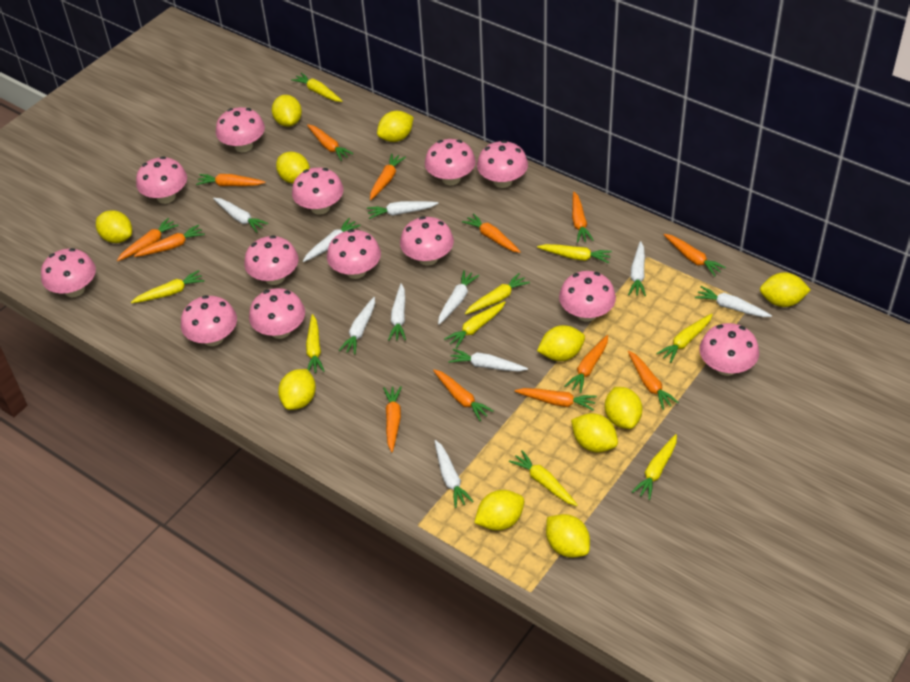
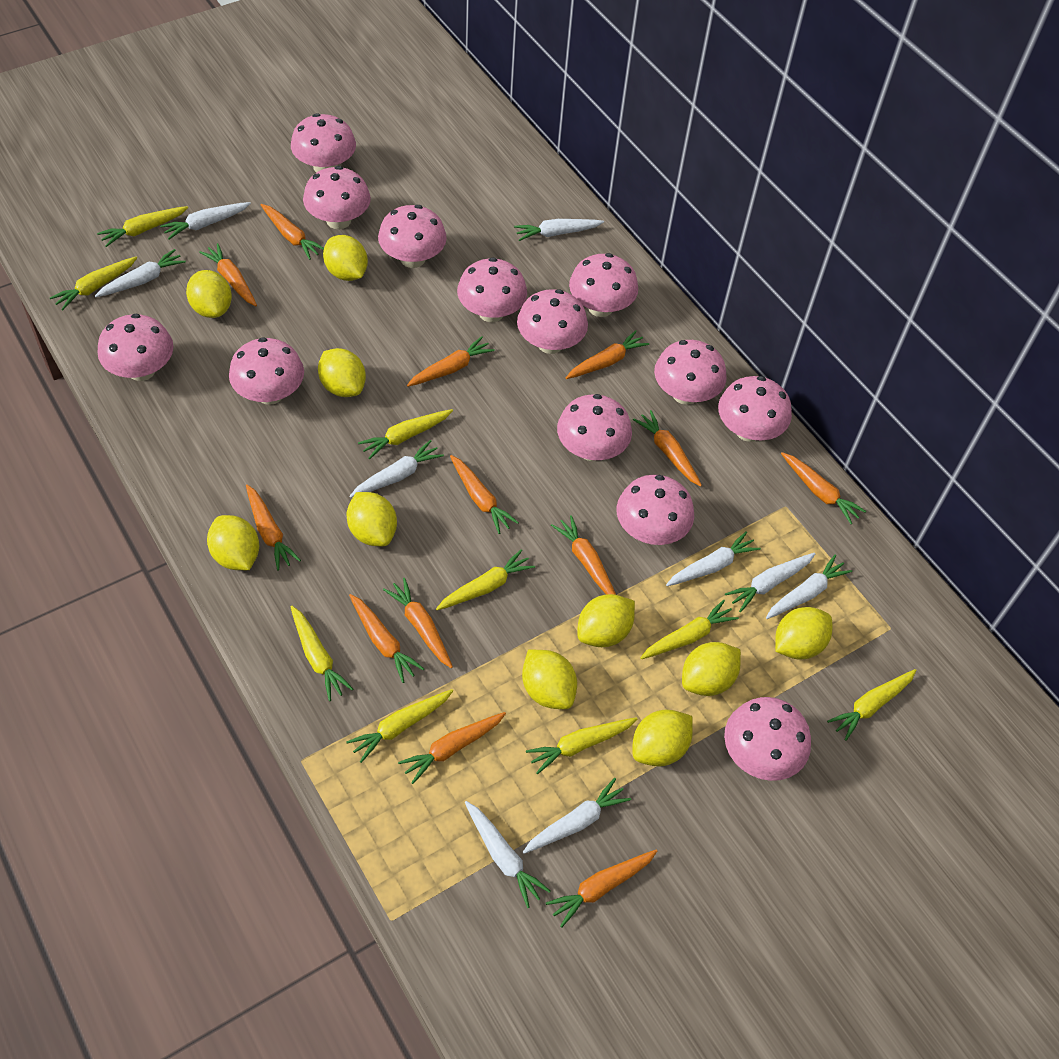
white carrot: 10 -> 9
yellow lemon: 11 -> 10

